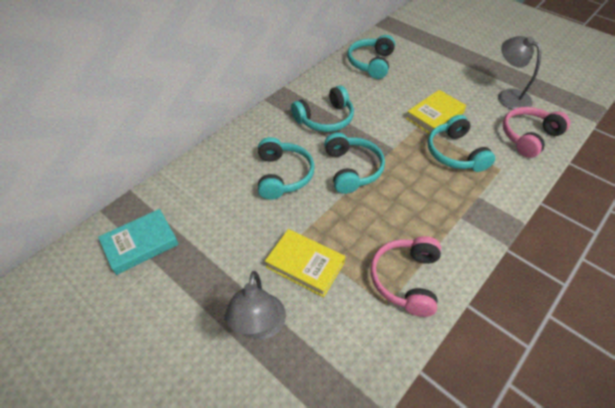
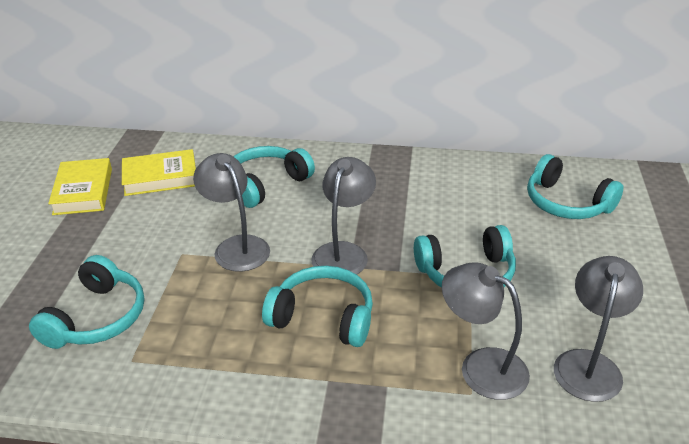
grey lamp: 2 -> 4
pink headphones: 2 -> 0
turquoise book: 1 -> 0

